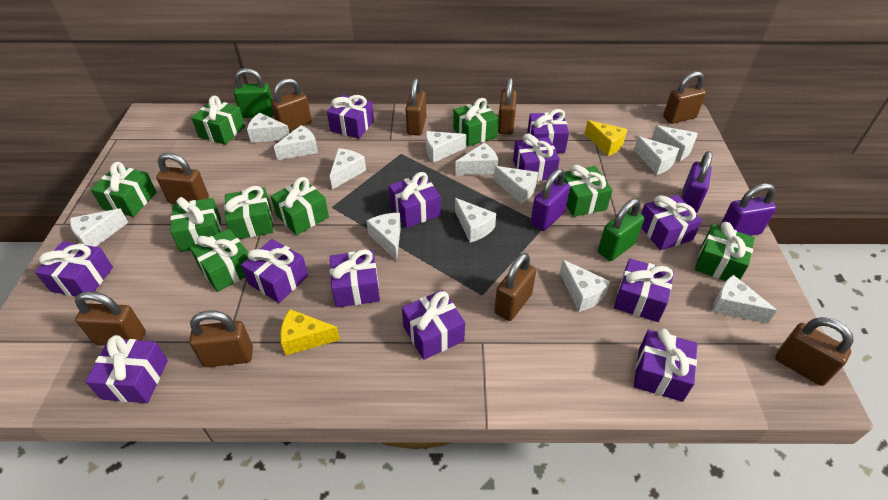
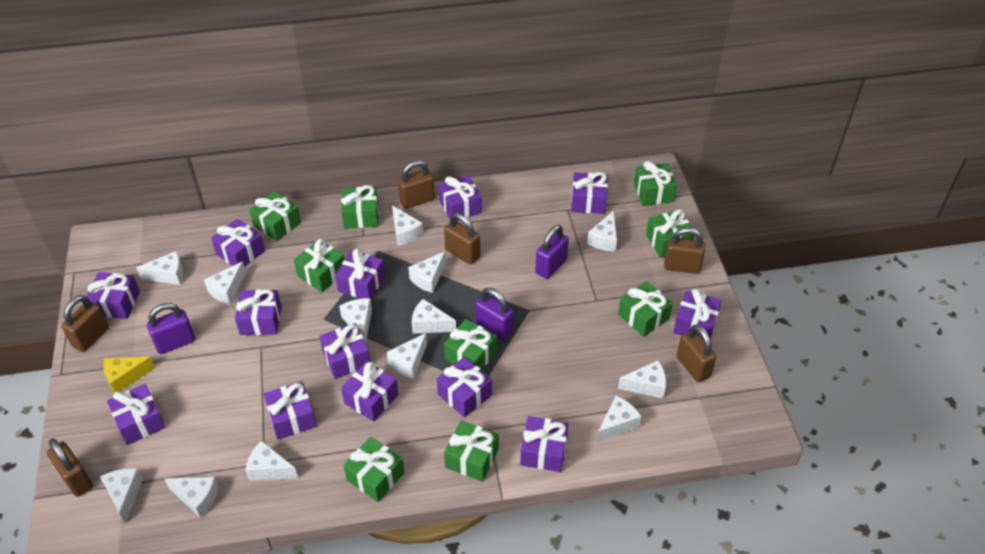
brown padlock: 9 -> 6
green padlock: 2 -> 0
purple gift: 12 -> 13
yellow cheese: 2 -> 1

